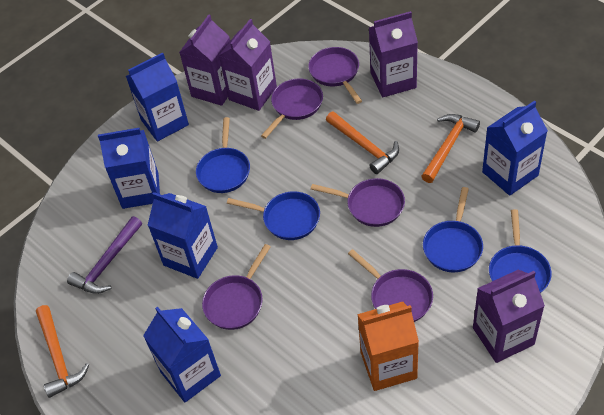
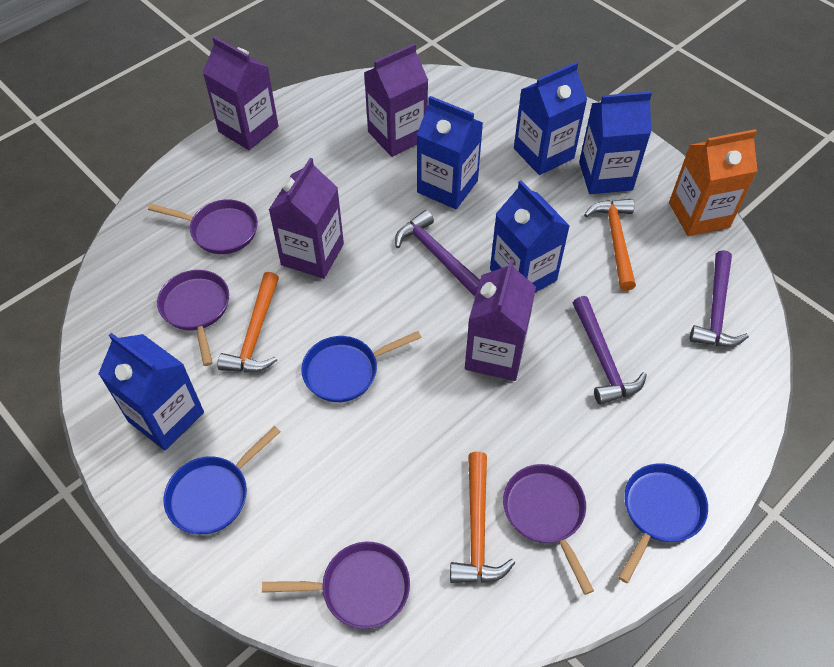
blue pan: 4 -> 3
purple hammer: 1 -> 3
purple pan: 5 -> 4

